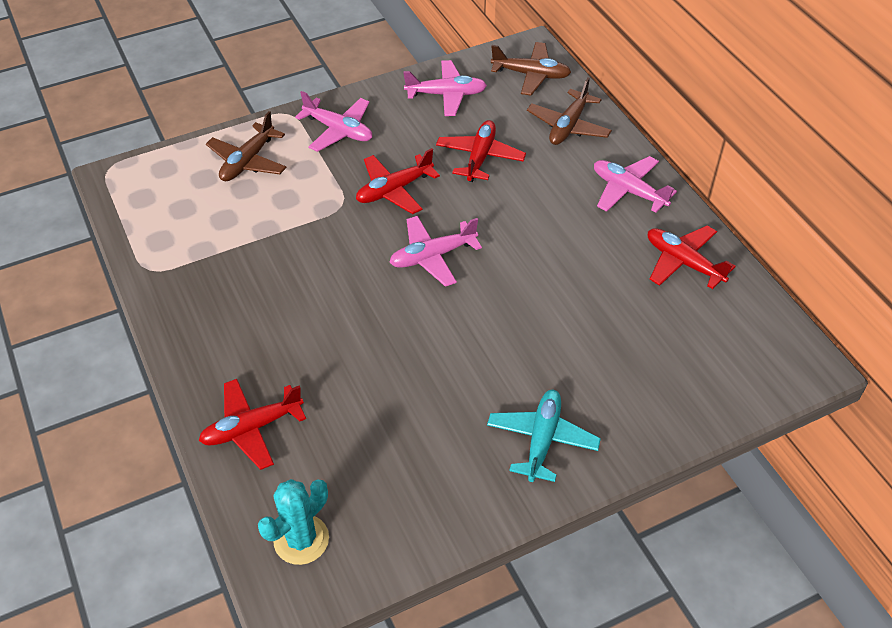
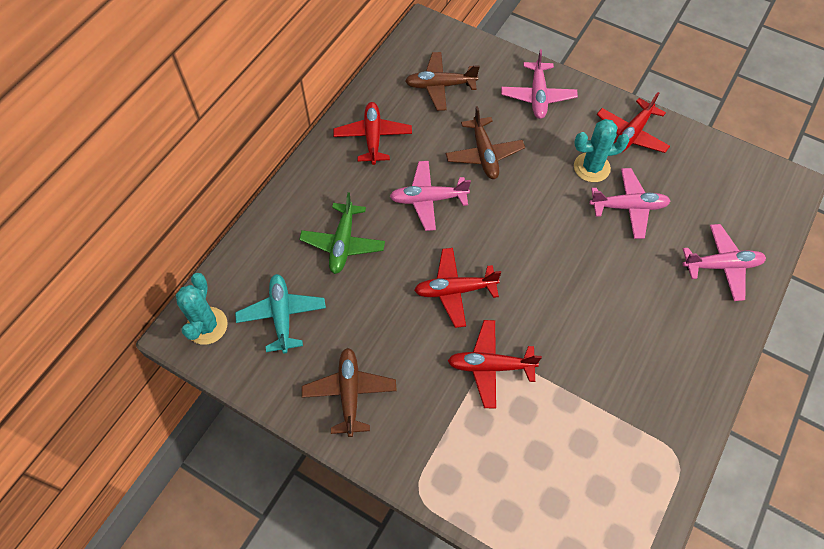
green plane: 0 -> 1
turquoise cactus: 1 -> 2

